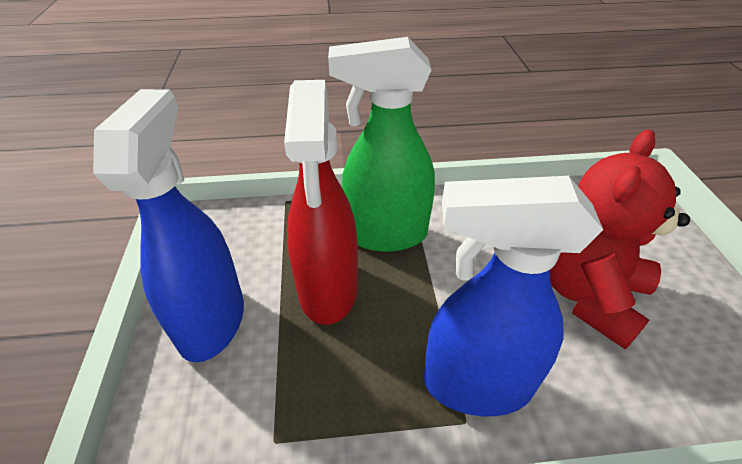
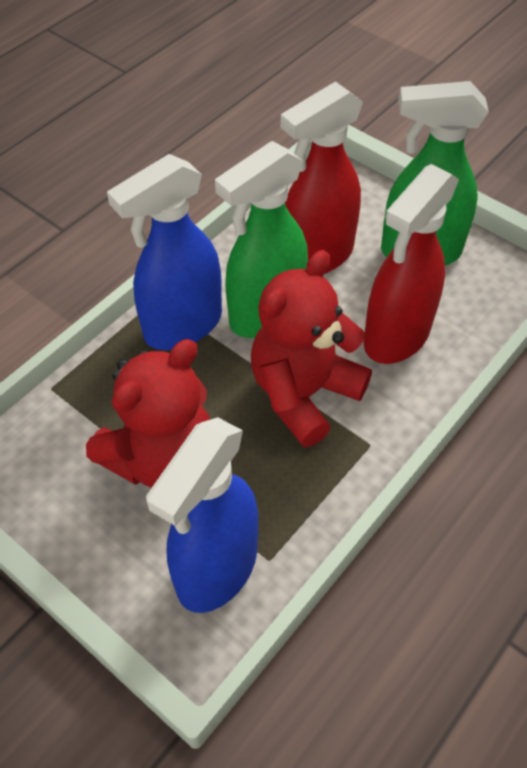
green spray bottle: 1 -> 2
red spray bottle: 1 -> 2
red teddy bear: 1 -> 2

